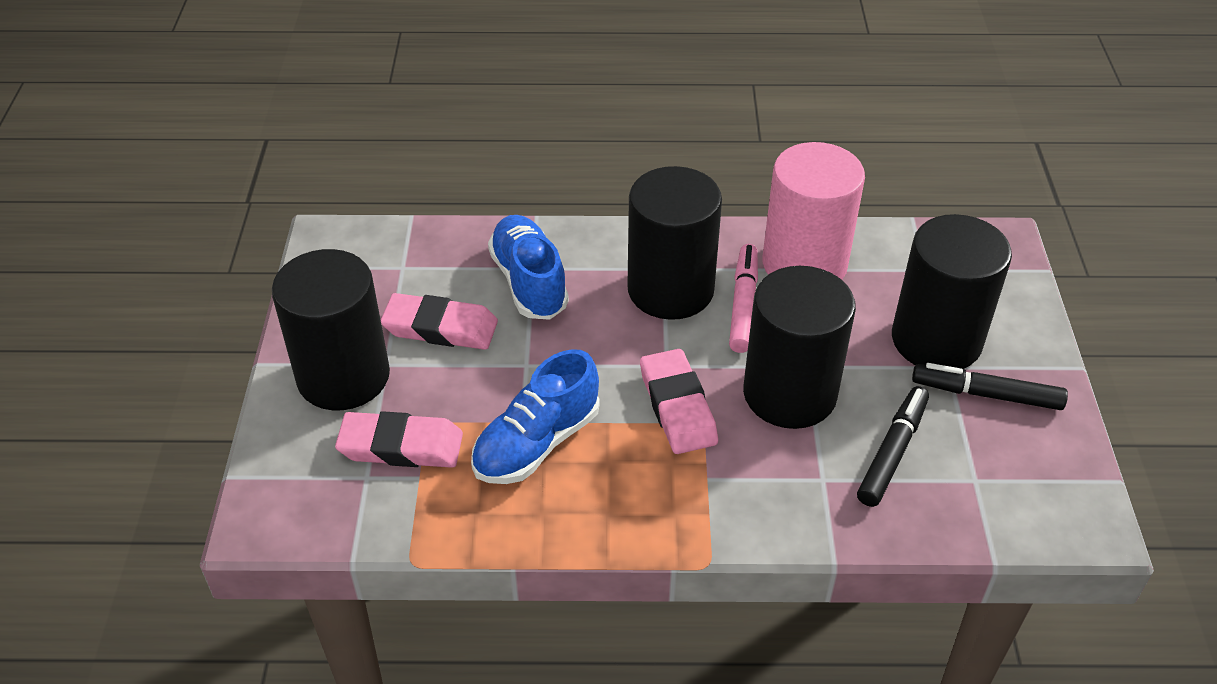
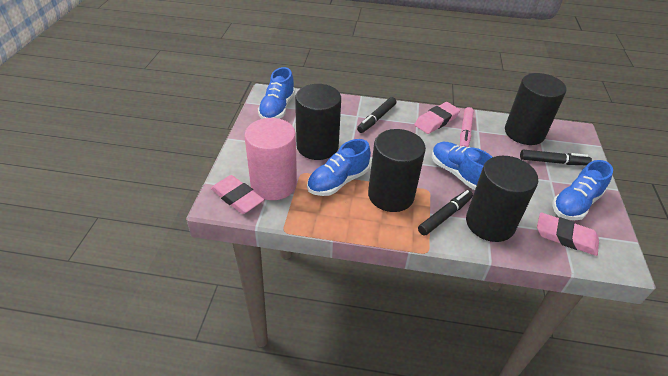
black marker: 2 -> 3
blue shoe: 2 -> 4

